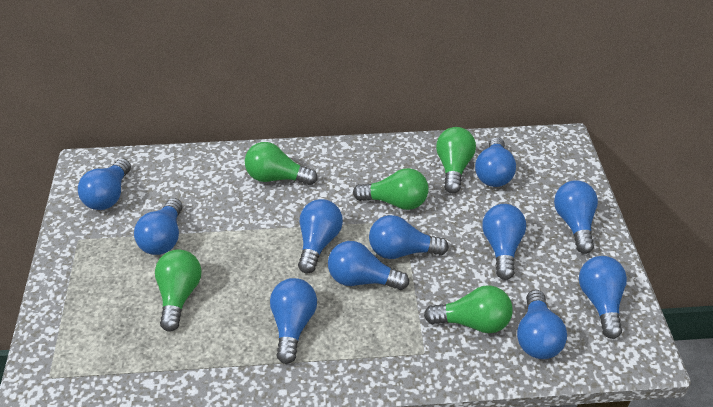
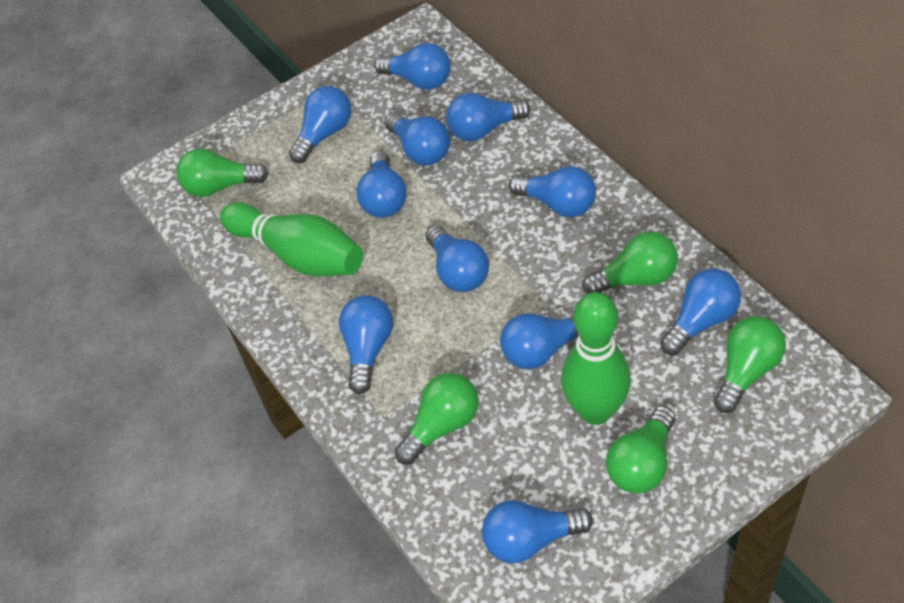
green bowling pin: 0 -> 2

